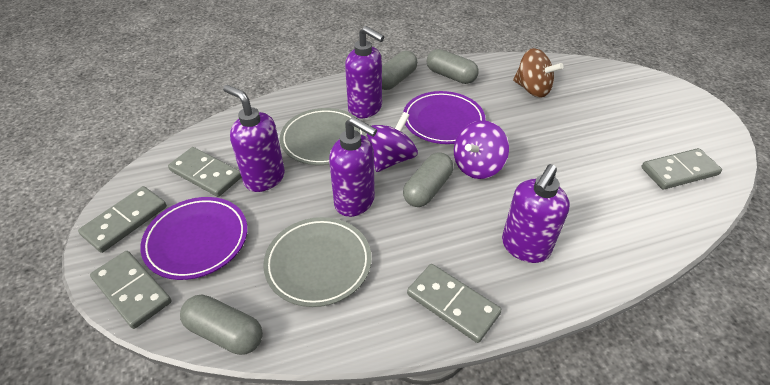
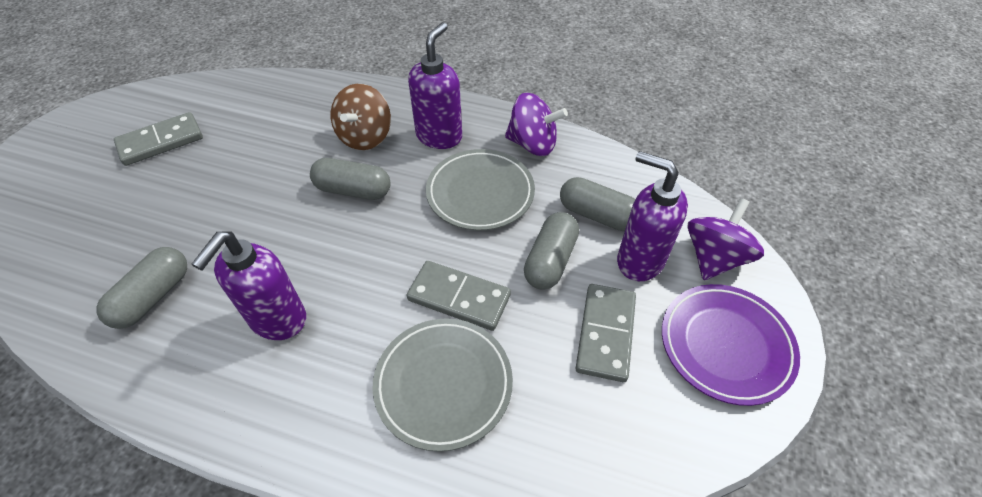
grey domino: 5 -> 3
purple plate: 2 -> 1
purple soap dispenser: 4 -> 3

